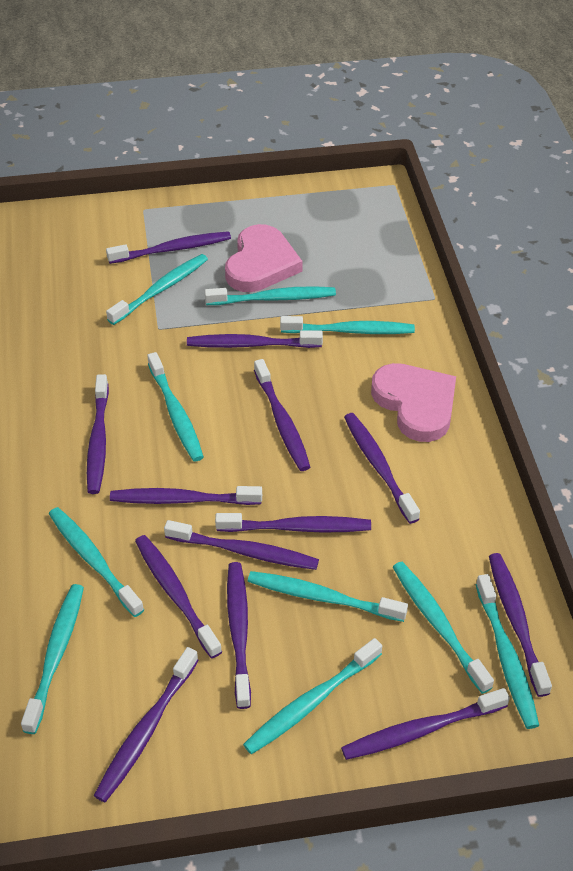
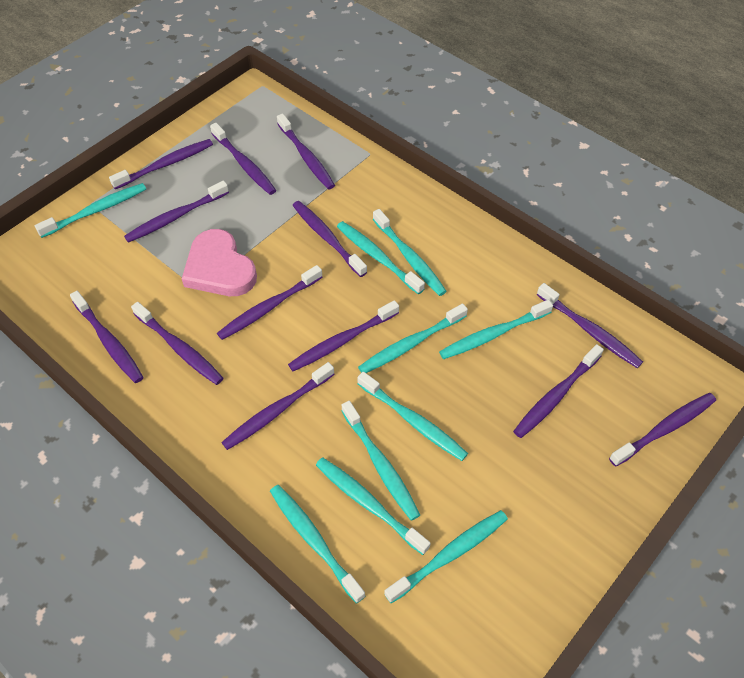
pink heart: 2 -> 1

